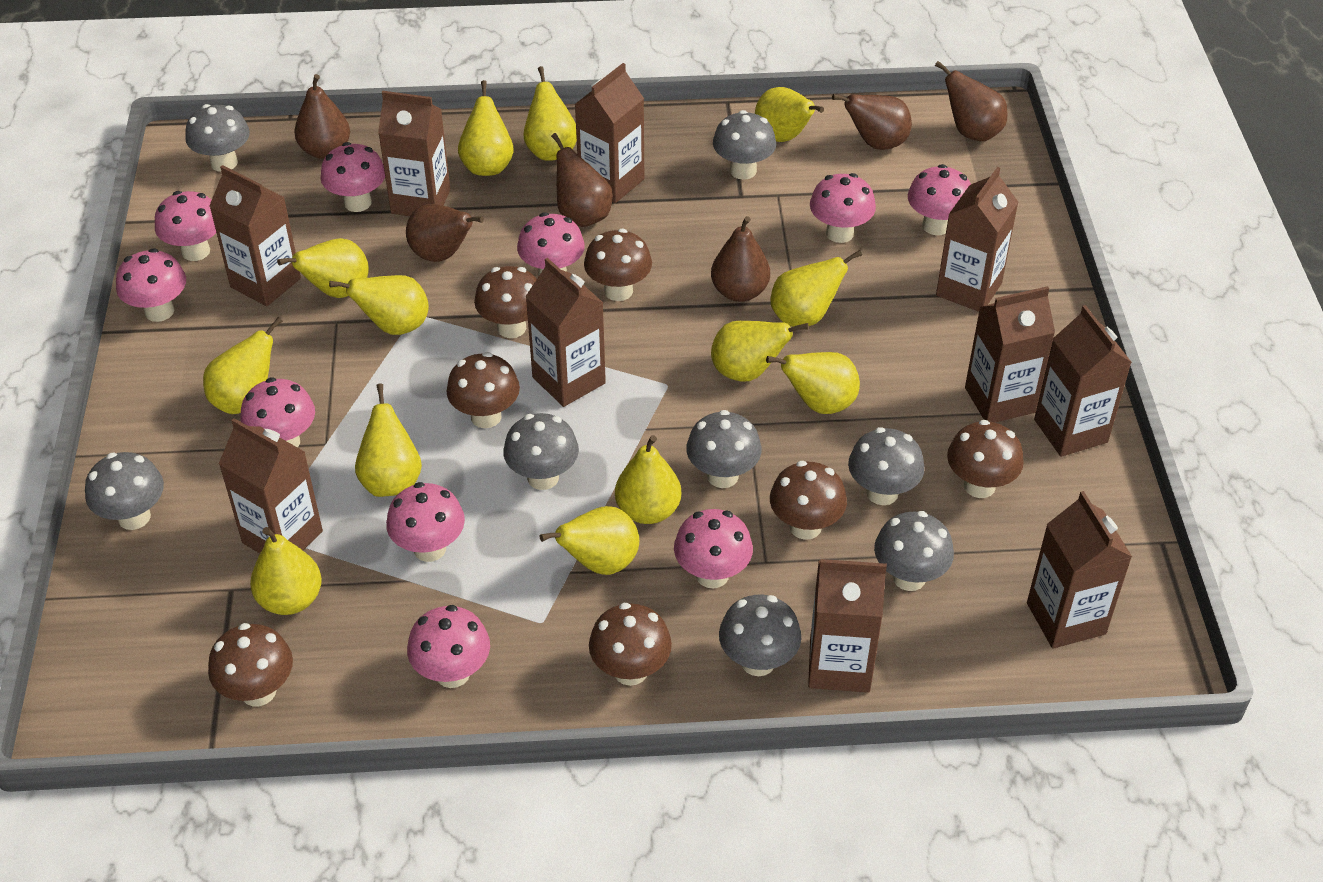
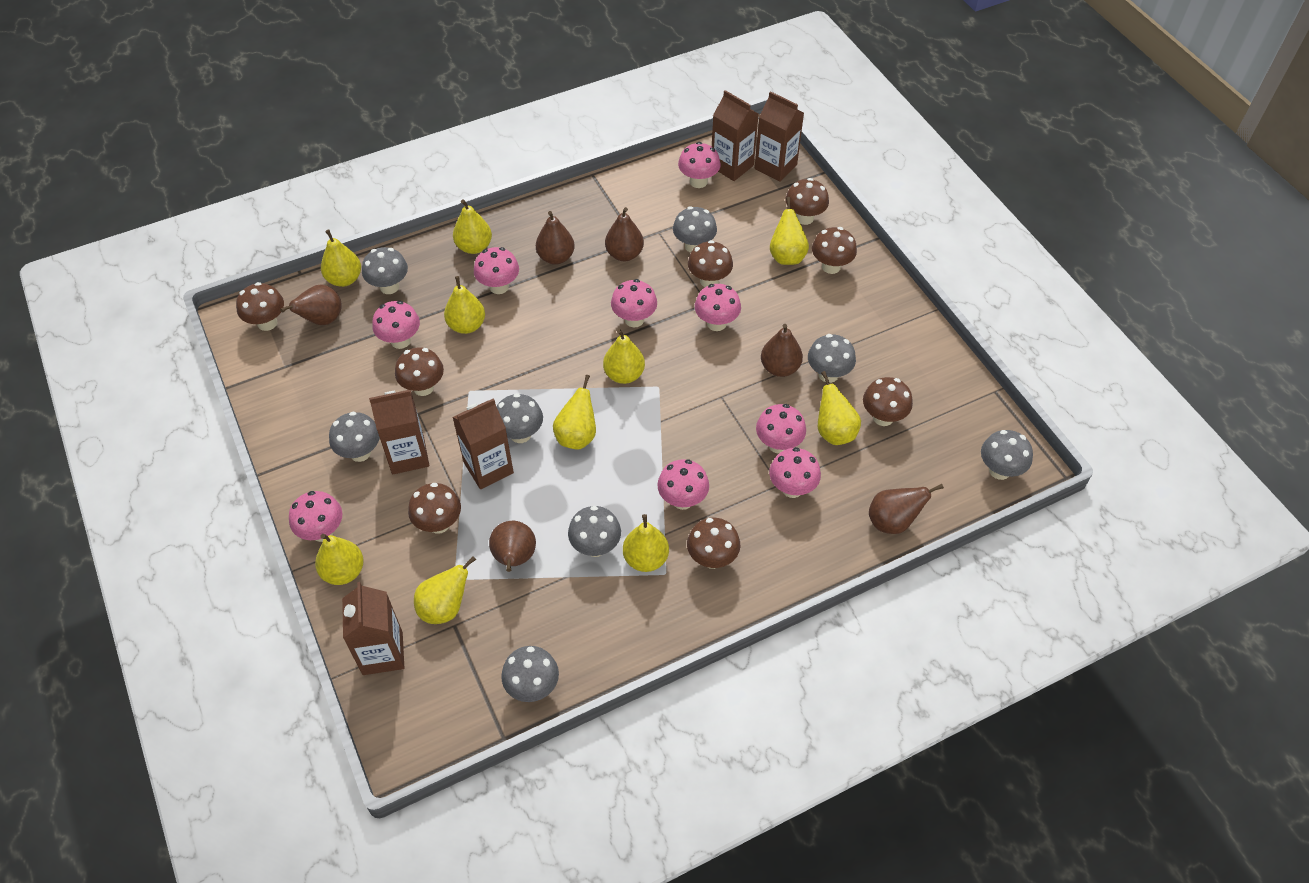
brown carton: 10 -> 5
brown mushroom: 7 -> 8
pink mushroom: 10 -> 9
yellow pear: 13 -> 10

